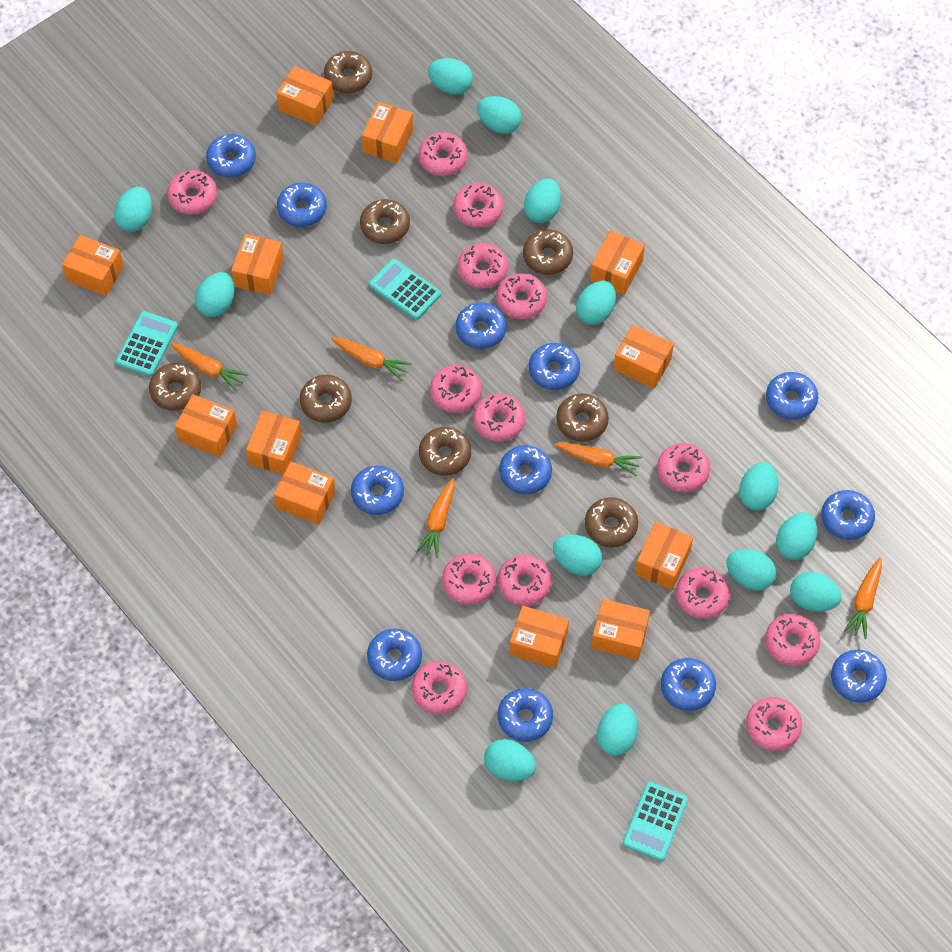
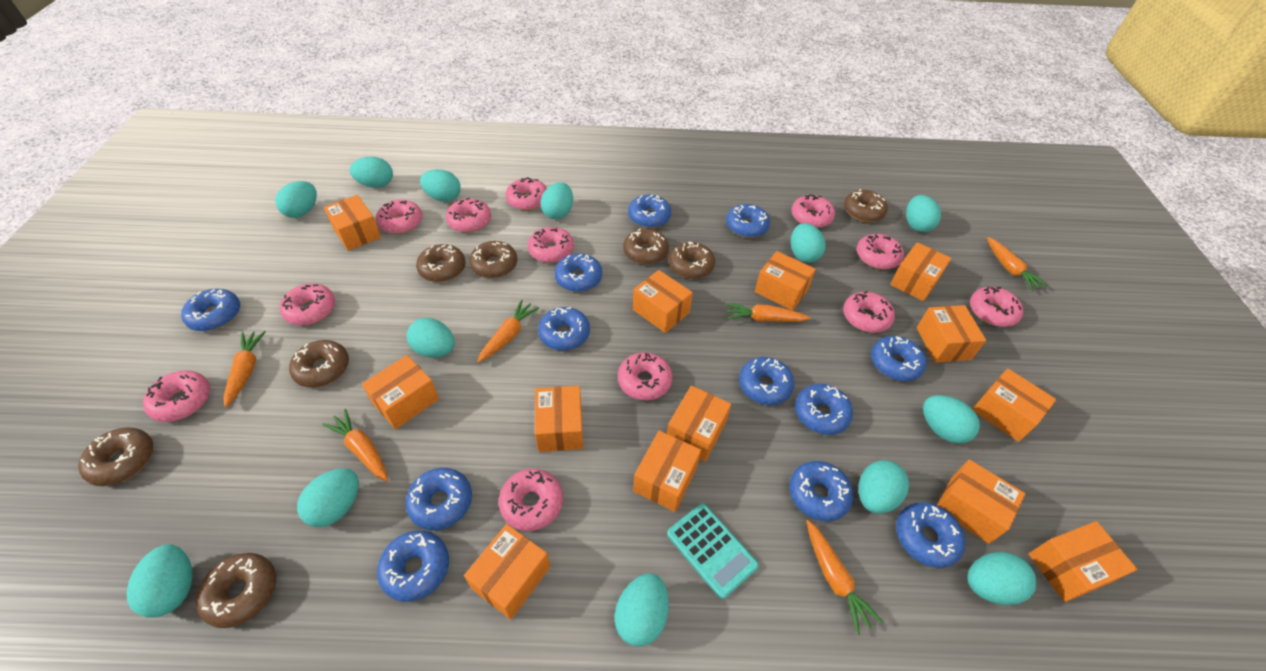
orange box: 12 -> 13
orange carrot: 5 -> 6
pink donut: 14 -> 12
turquoise calculator: 3 -> 1

